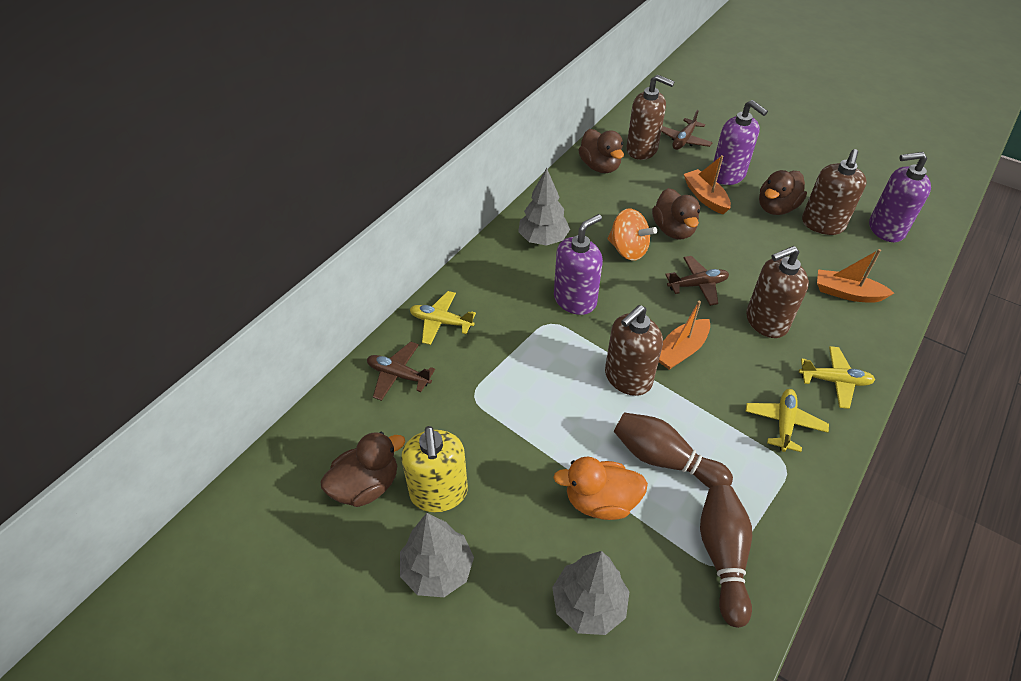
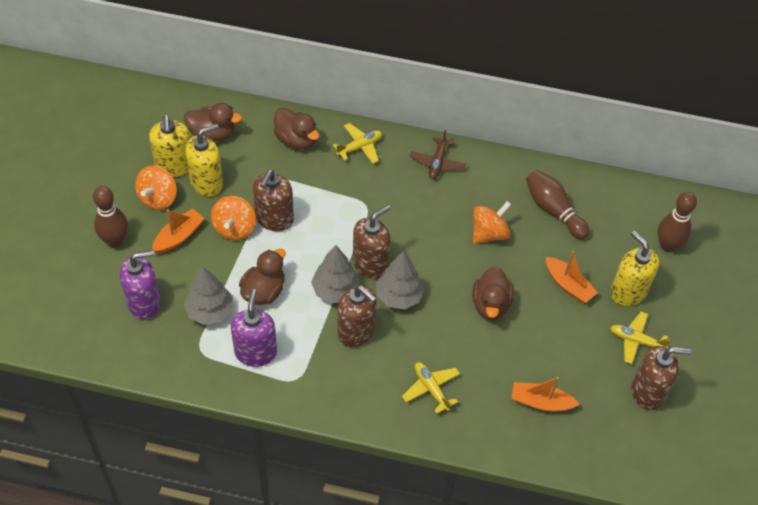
brown bowling pin: 2 -> 3
brown plane: 3 -> 1
orange duck: 1 -> 0
orange spinning top: 1 -> 3
purple soap dispenser: 3 -> 2
yellow soap dispenser: 1 -> 3

